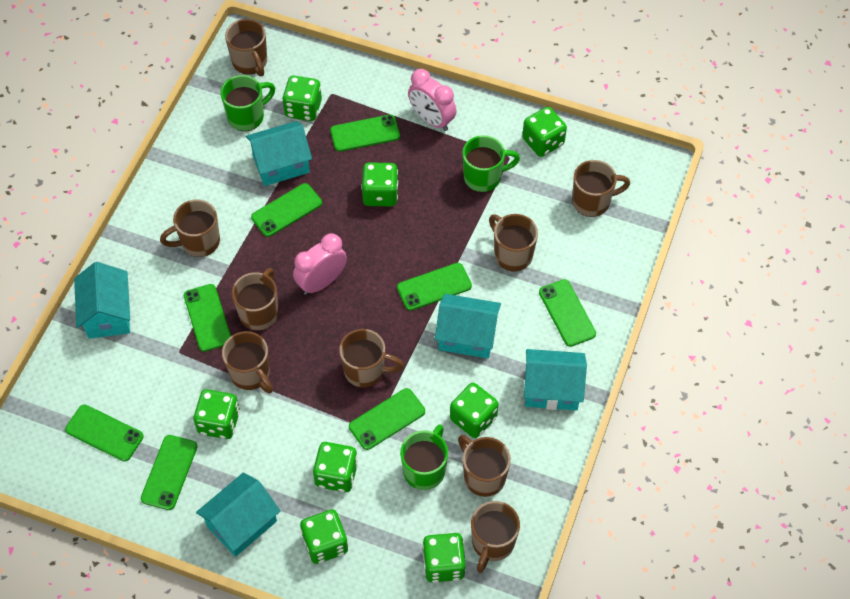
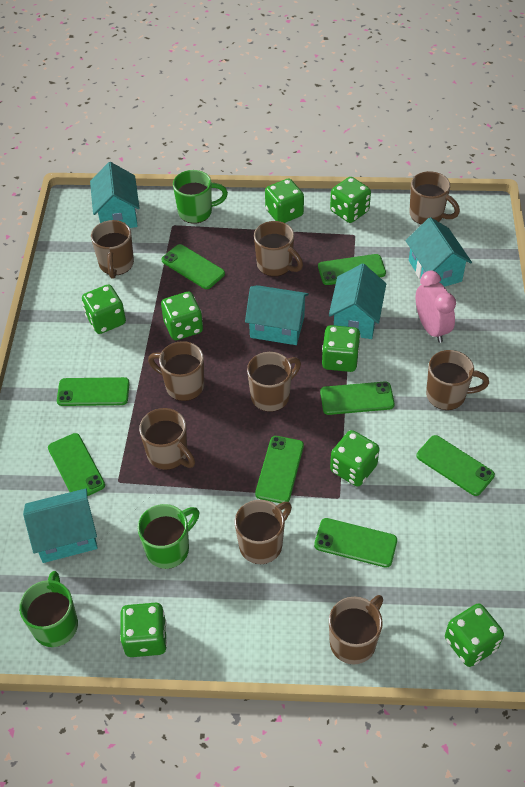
pink clock: 2 -> 1

